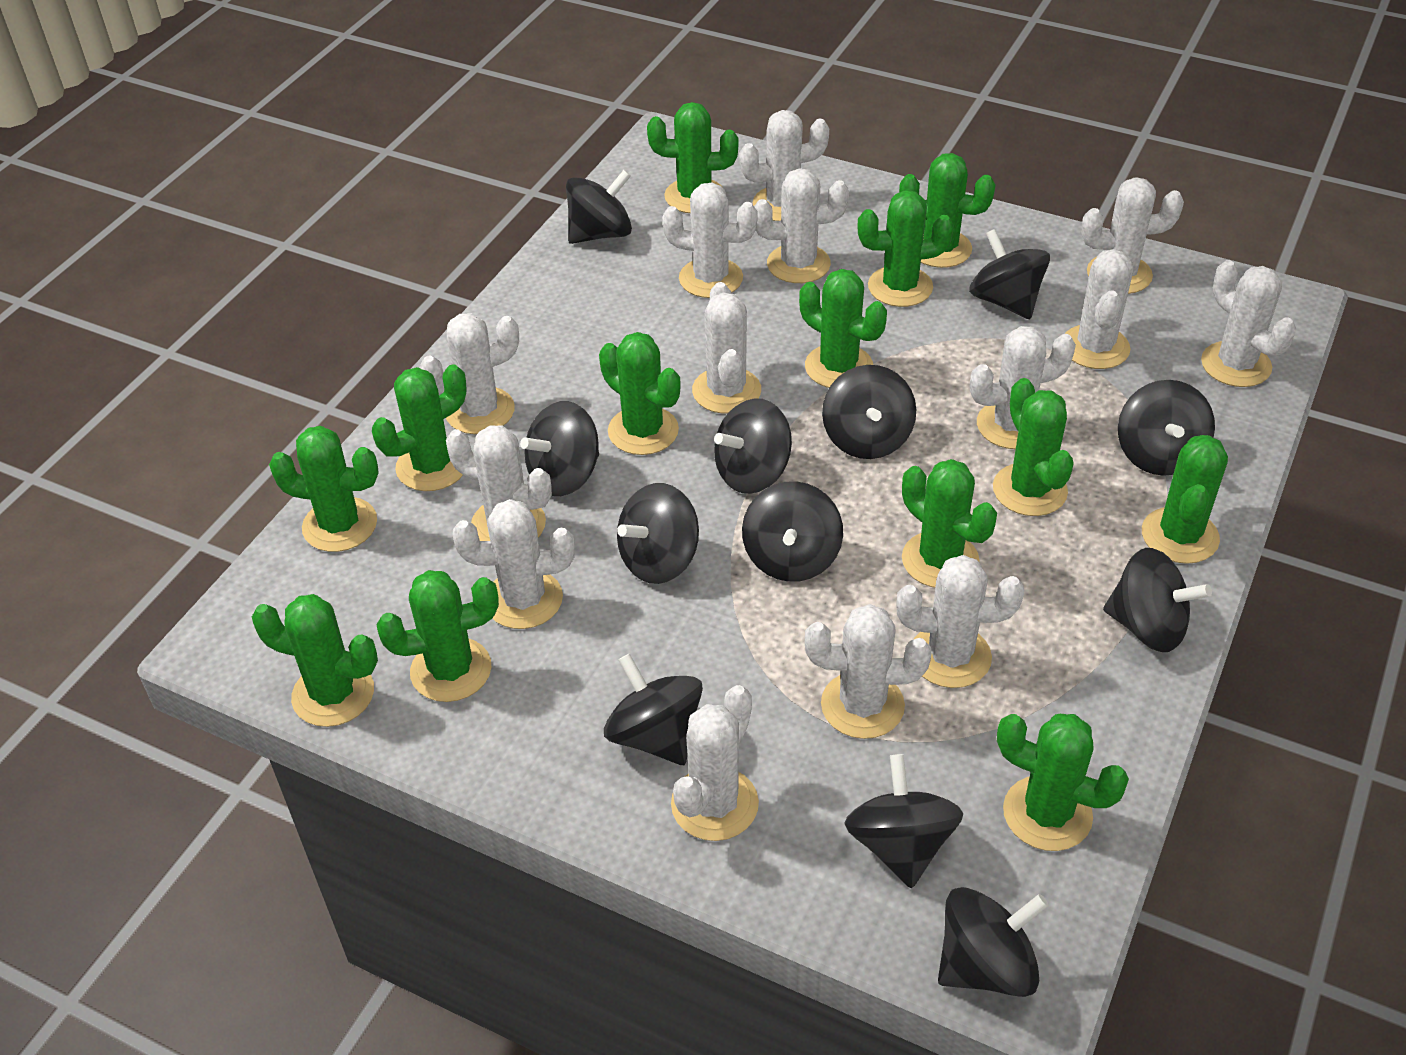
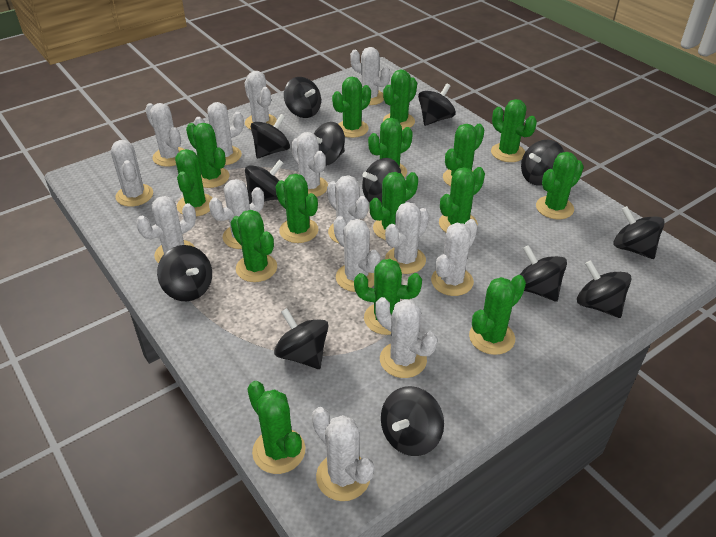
black spinning top: 12 -> 13
green cactus: 13 -> 15

